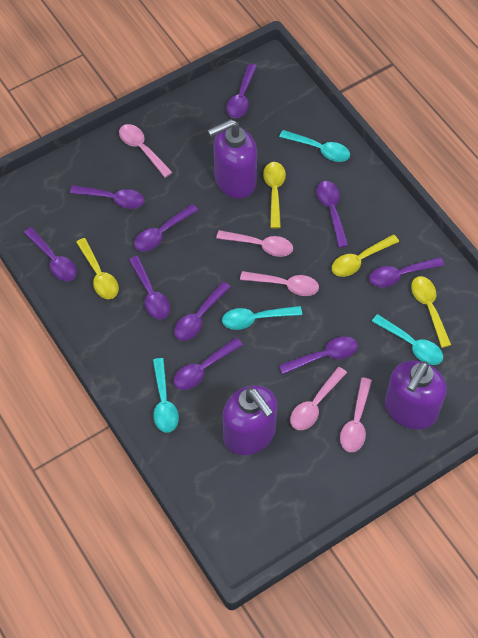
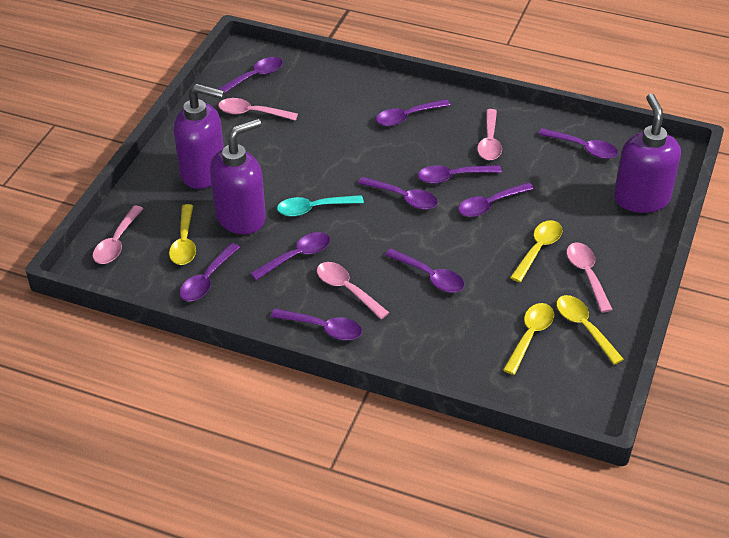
turquoise spoon: 4 -> 1

